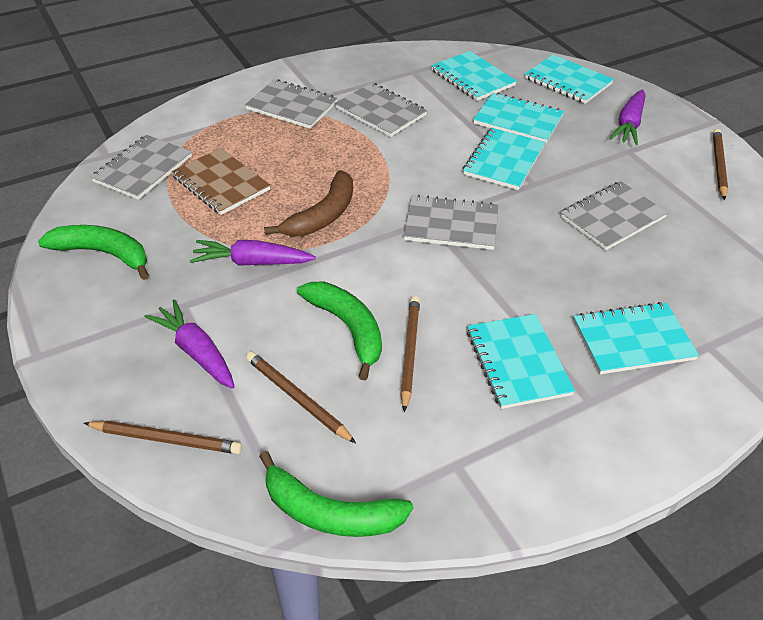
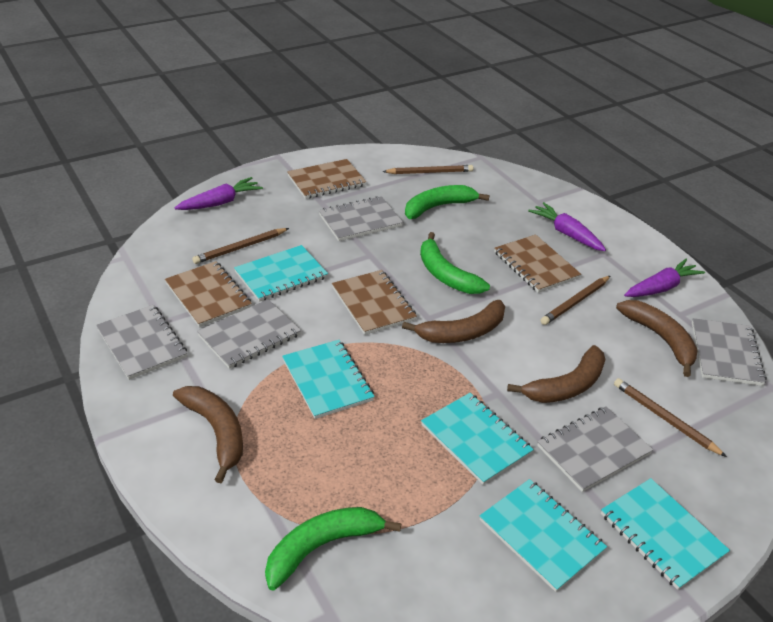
brown banana: 1 -> 4
brown notebook: 1 -> 4
turquoise notebook: 6 -> 5

